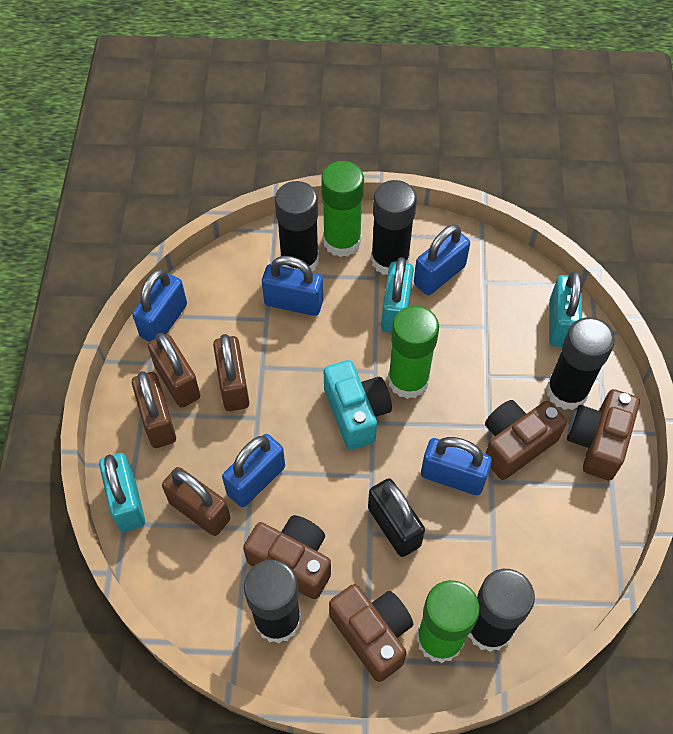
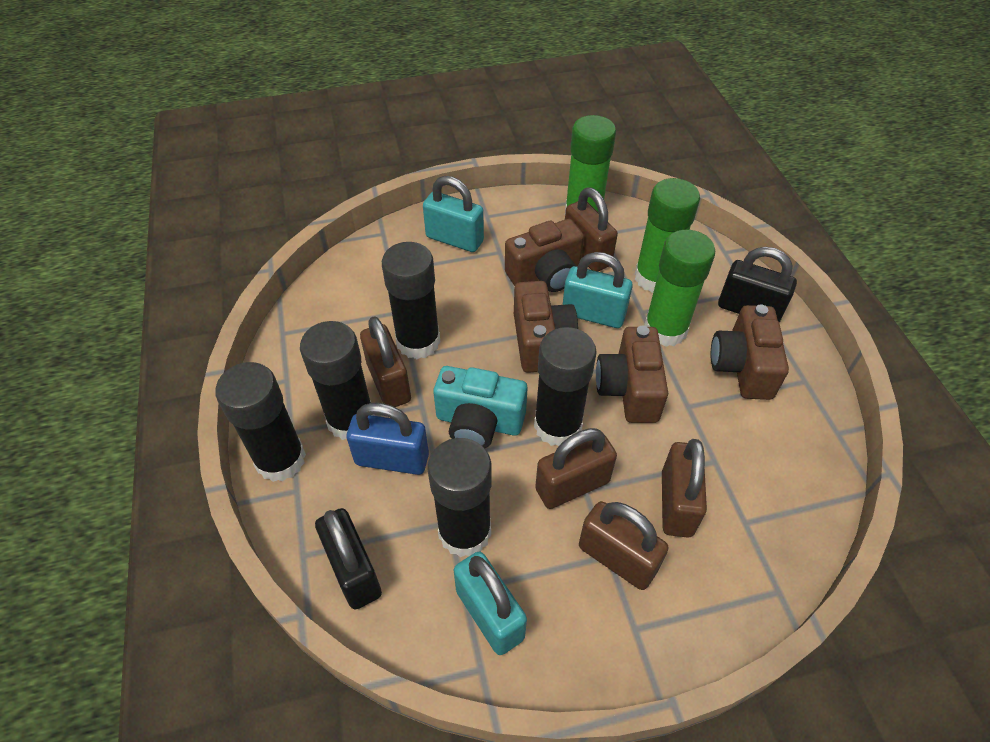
black padlock: 1 -> 2
blue padlock: 5 -> 1
brown padlock: 4 -> 5

